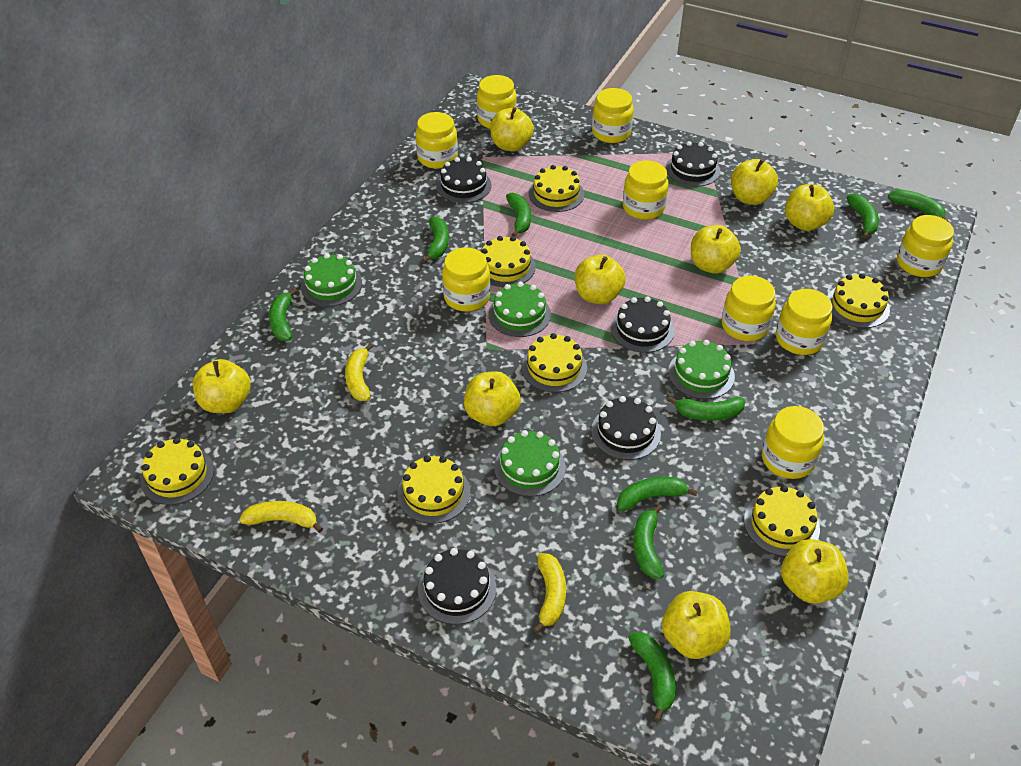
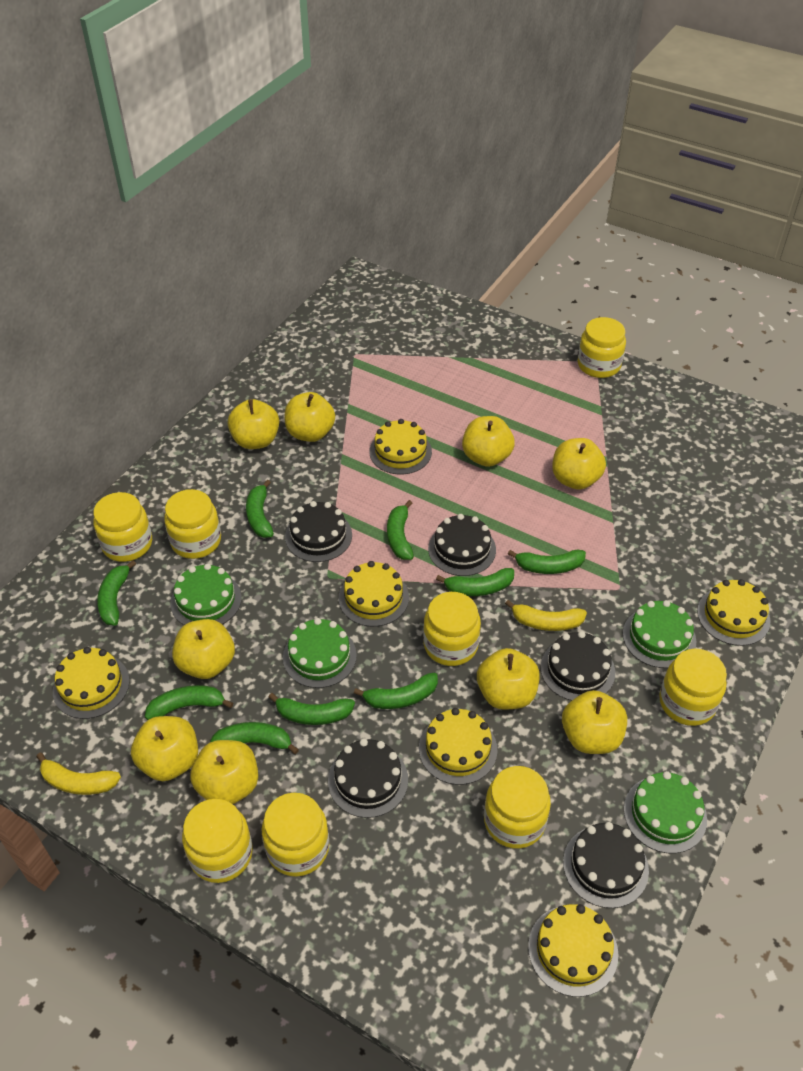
yellow banana: 3 -> 2
yellow cake: 7 -> 6
yellow jar: 9 -> 8

